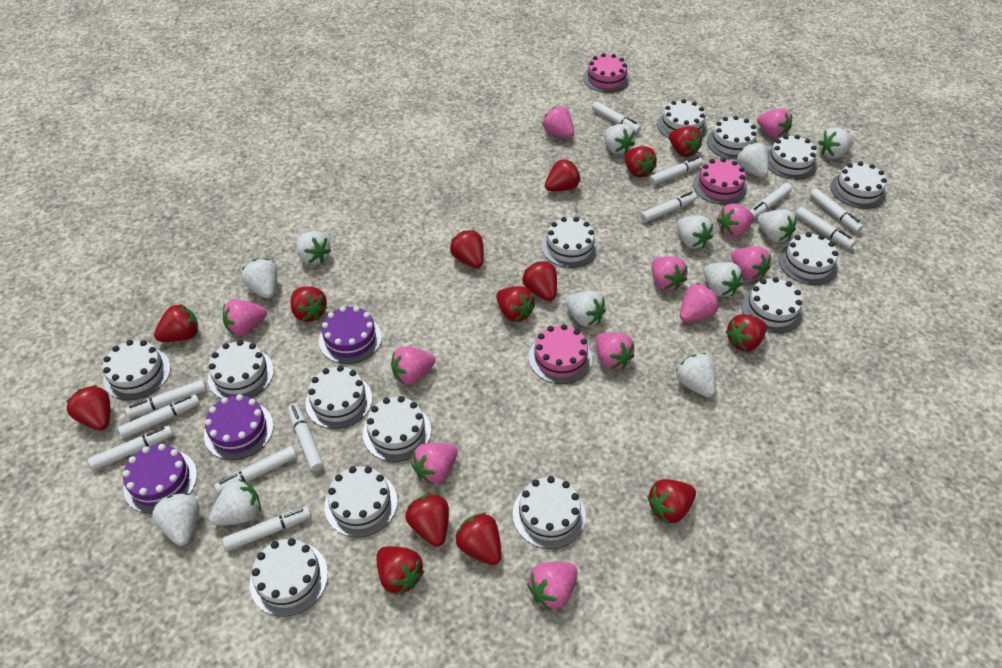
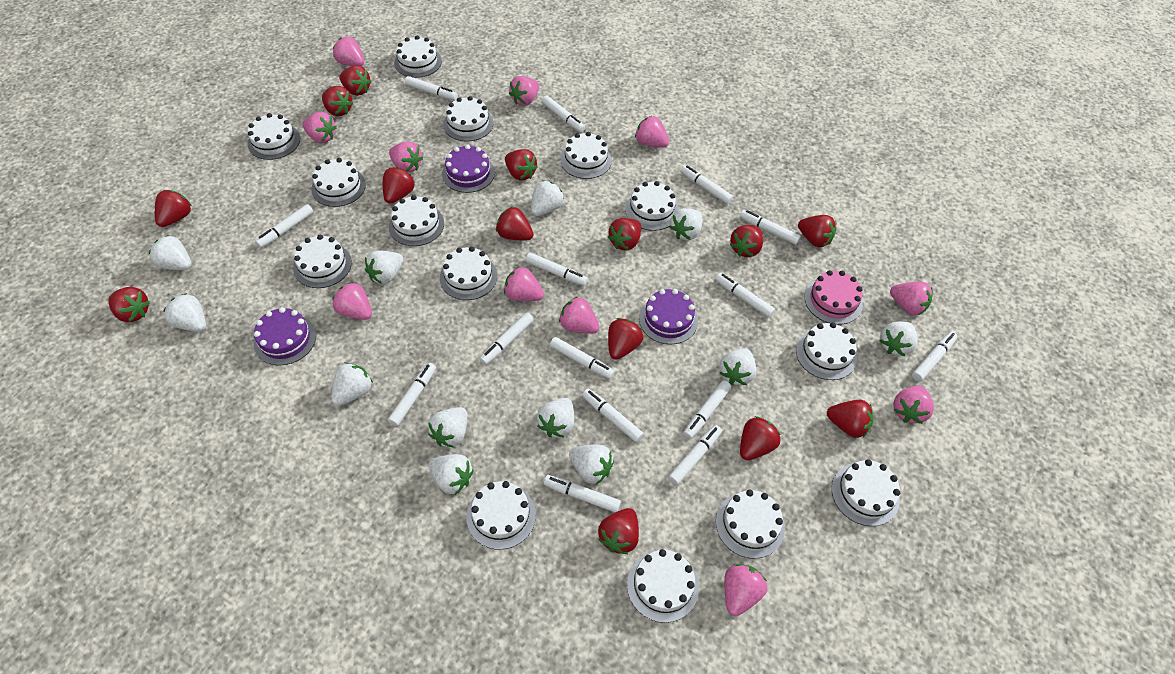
pink cake: 3 -> 1
white marker: 12 -> 15

